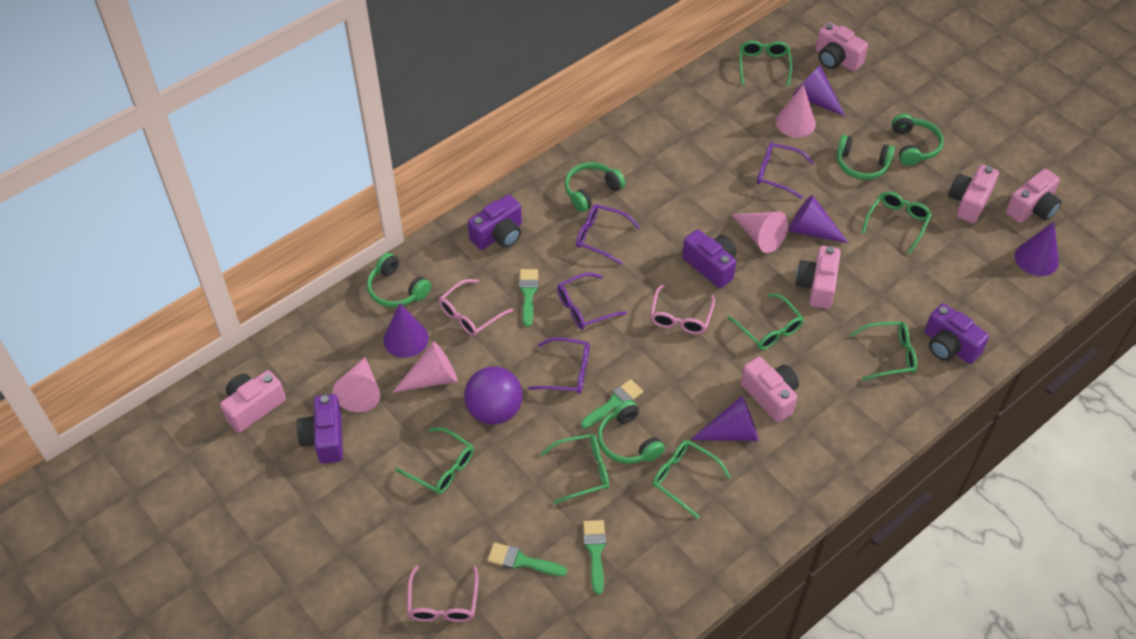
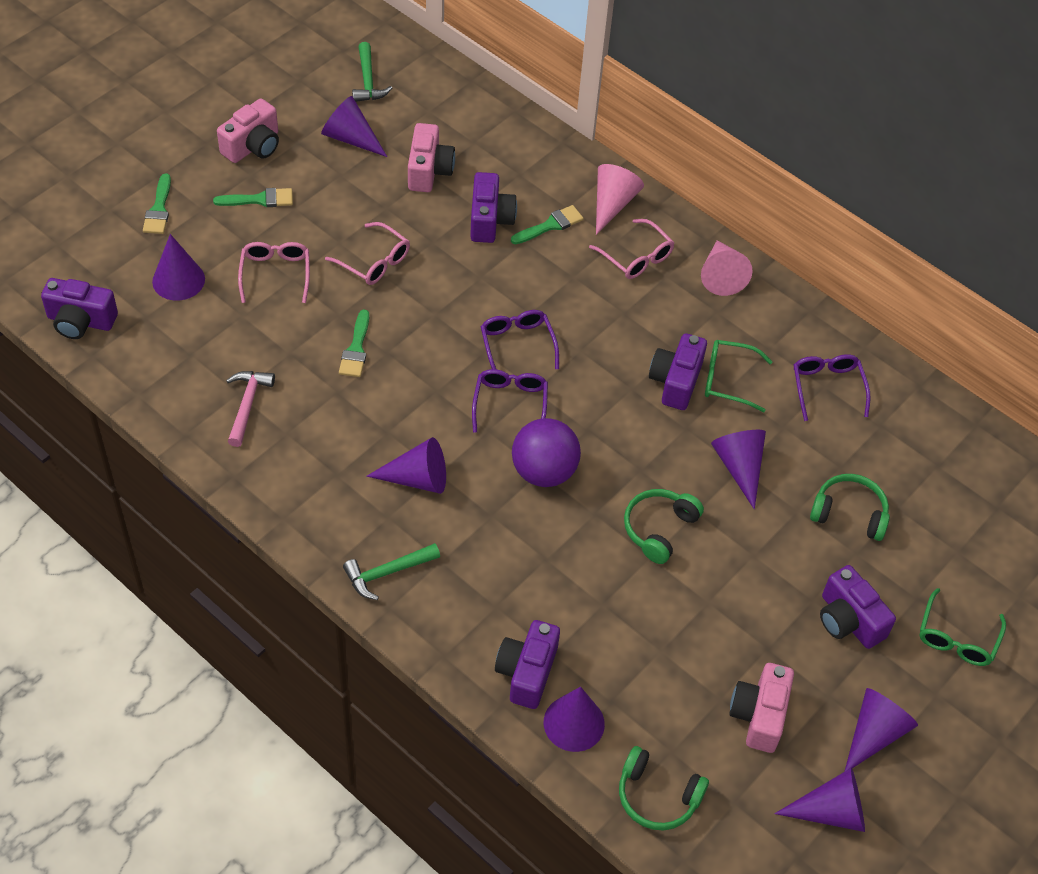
green glasses: 7 -> 2
green hammer: 0 -> 2
green headphones: 5 -> 3
pink camera: 6 -> 3
pink cone: 4 -> 2
pink hammer: 0 -> 1
purple camera: 4 -> 5
purple cone: 5 -> 7
purple glasses: 4 -> 3

